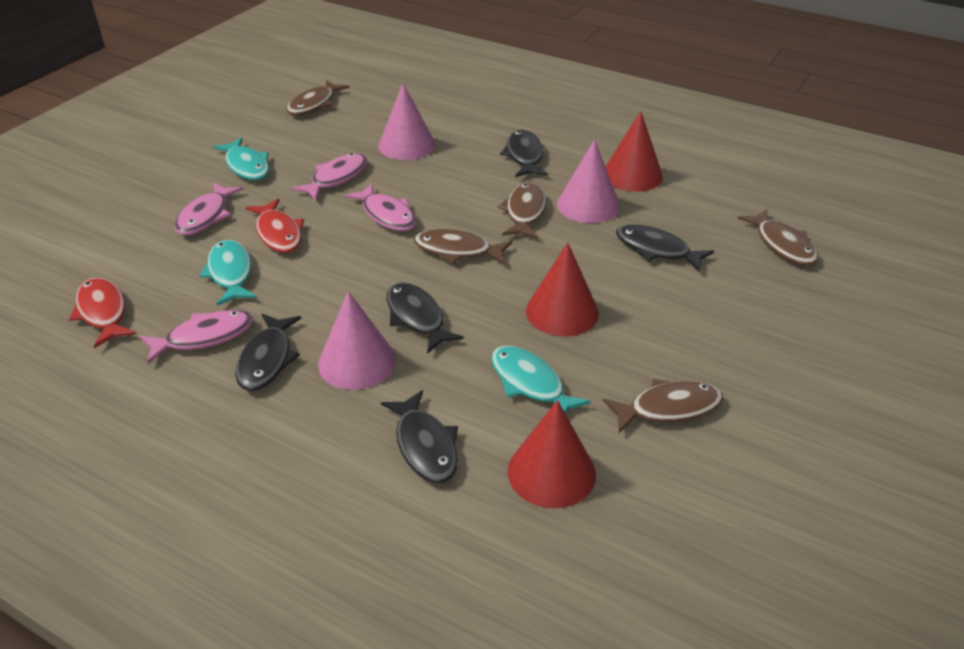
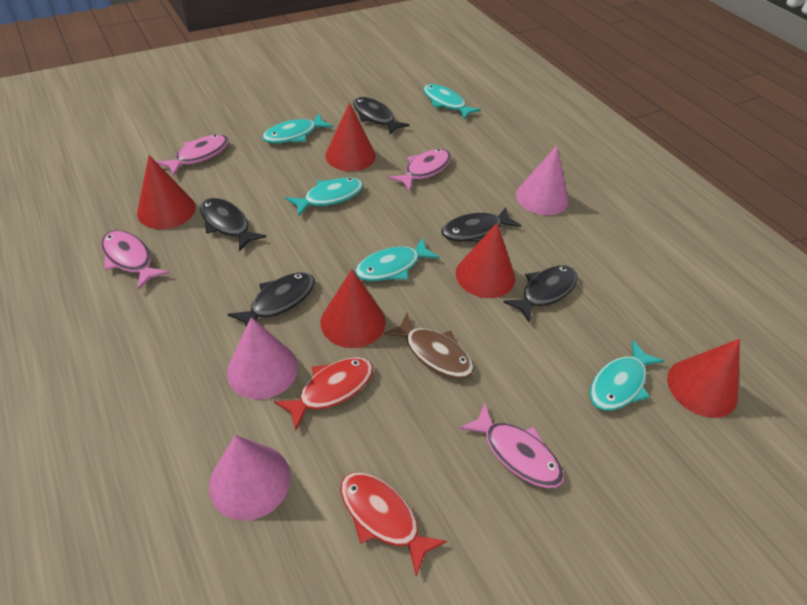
brown fish: 5 -> 1
red cone: 3 -> 5
turquoise fish: 3 -> 5

